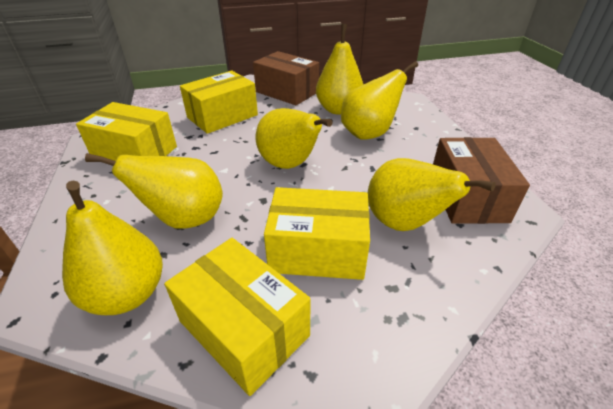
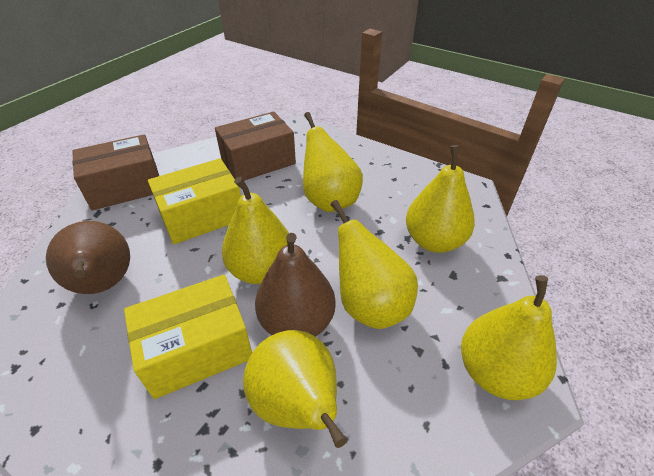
brown pear: 0 -> 2
yellow box: 4 -> 2

